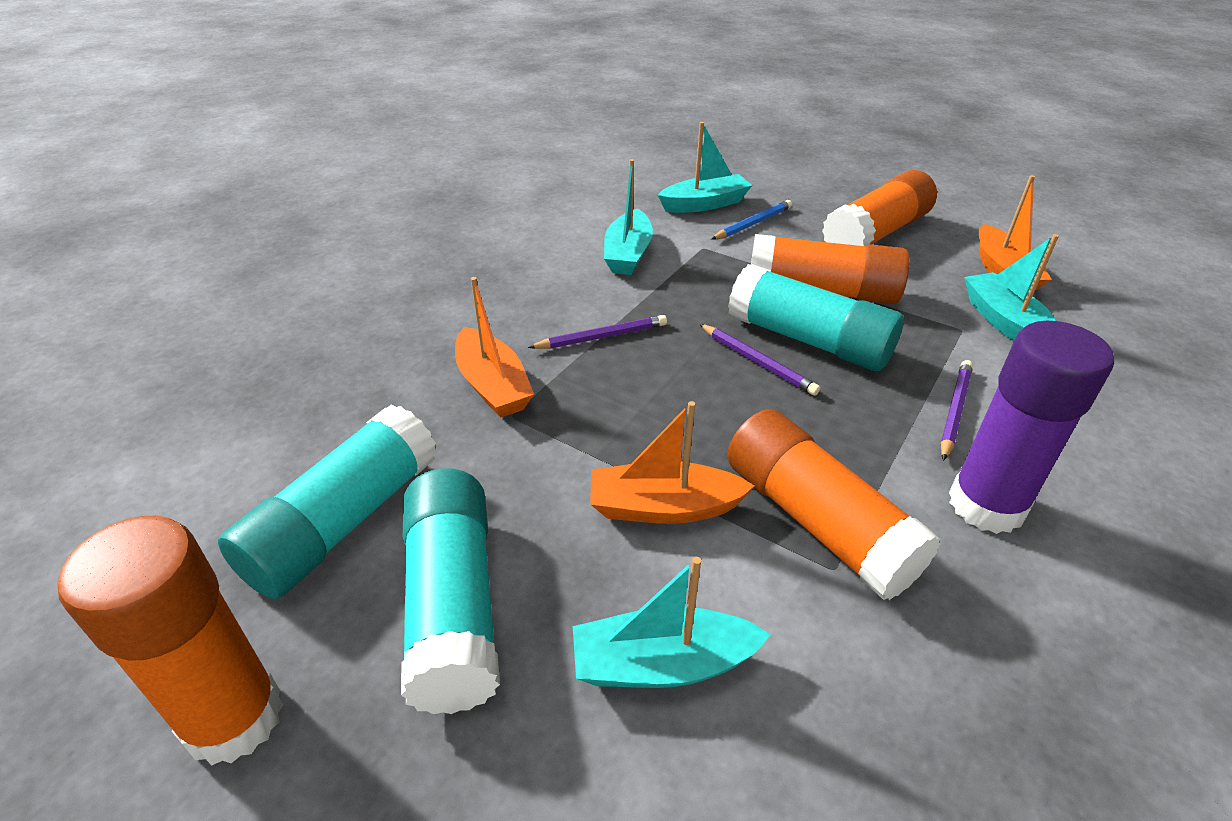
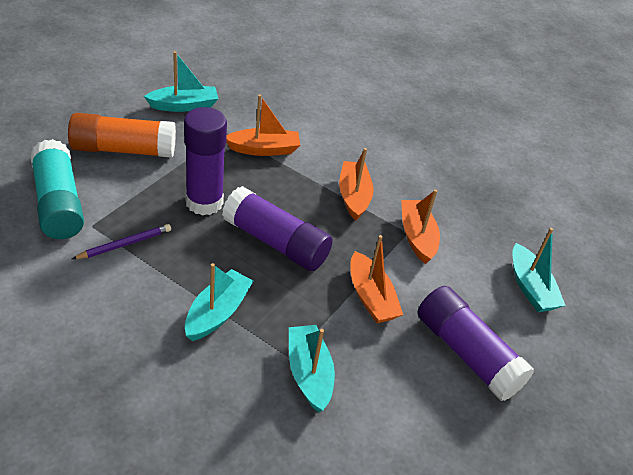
blue pencil: 1 -> 0
orange boat: 3 -> 4
orange glue stick: 4 -> 1
purple glue stick: 1 -> 3
purple pencil: 3 -> 1
turquoise glue stick: 3 -> 1

